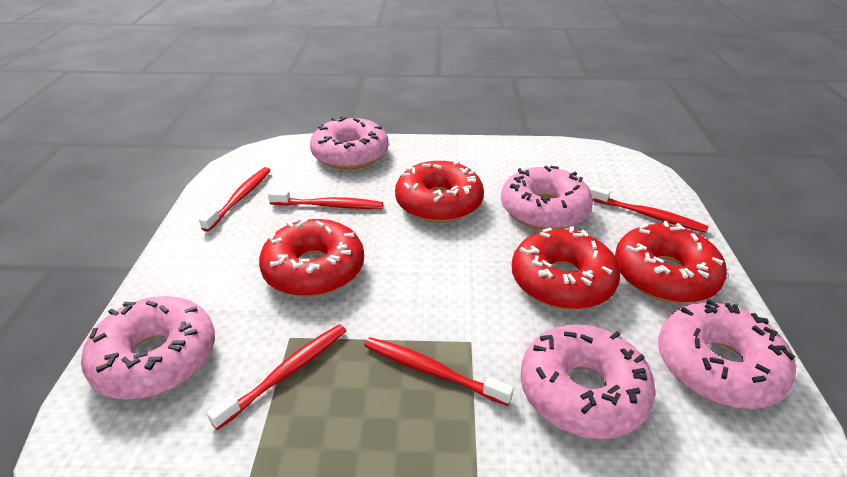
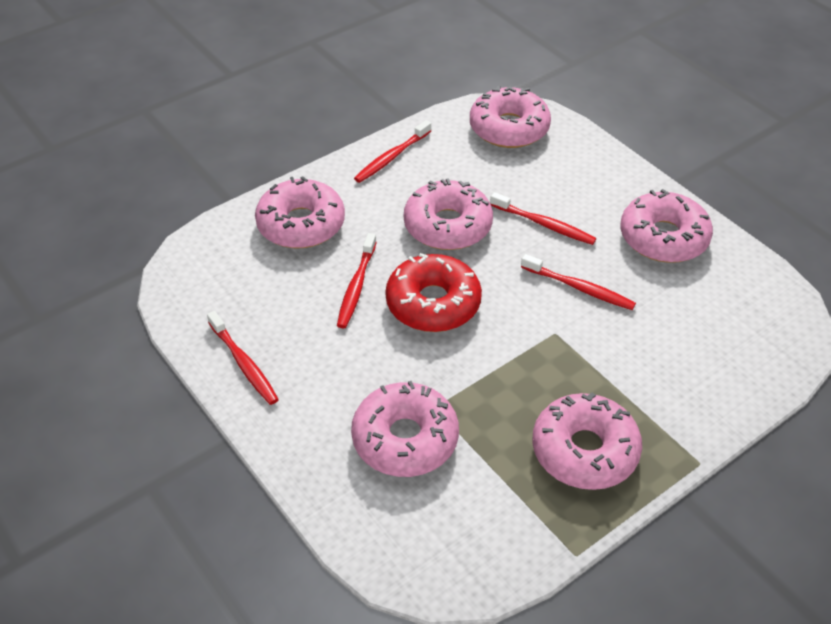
pink donut: 5 -> 6
red donut: 4 -> 1

